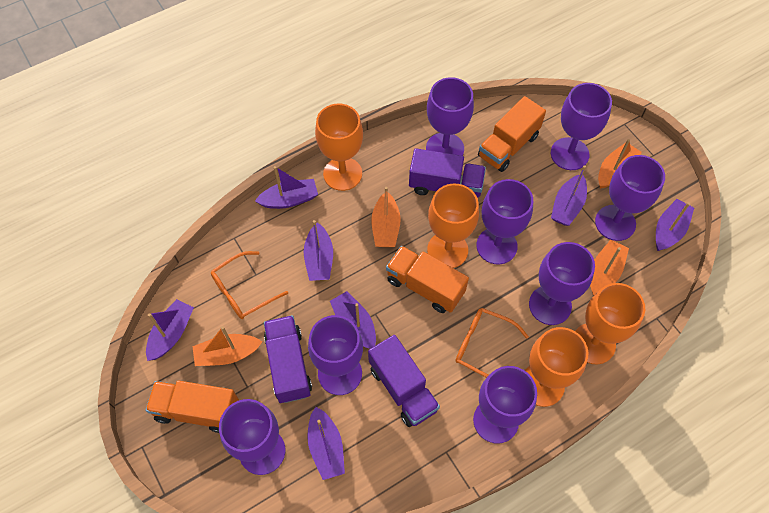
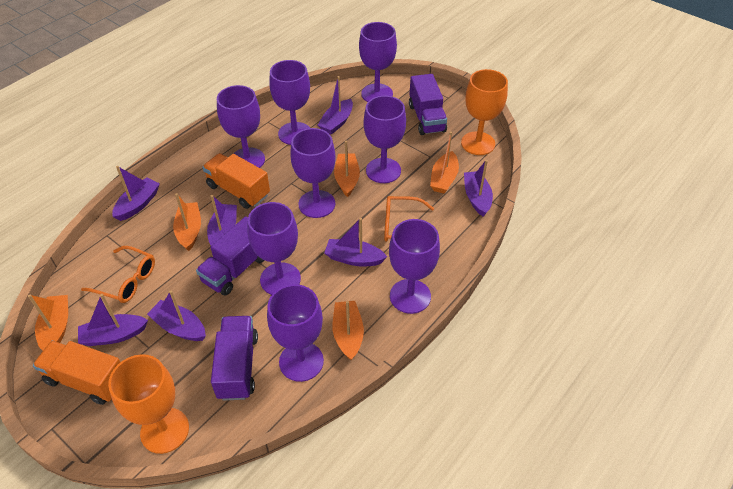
orange boat: 4 -> 5
orange goblet: 4 -> 2
orange truck: 3 -> 2

